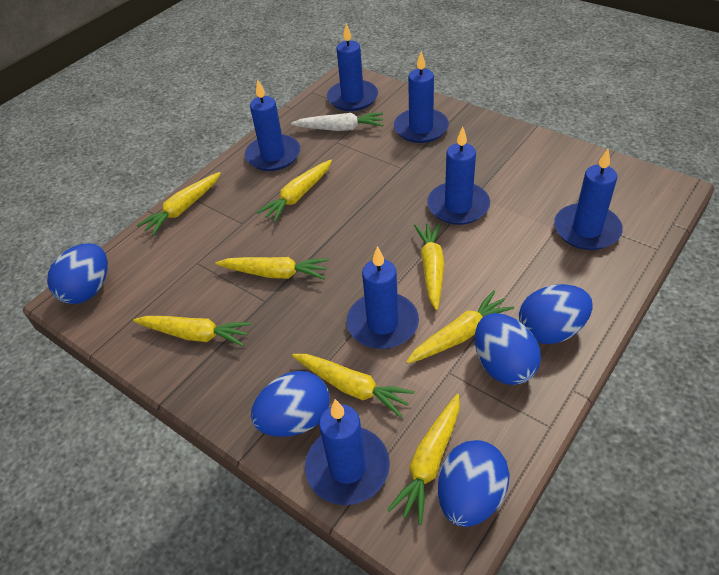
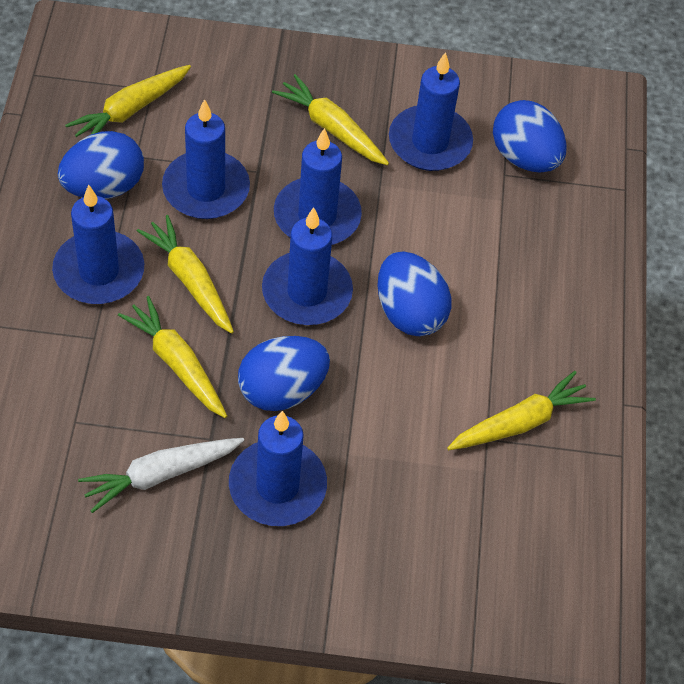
blue candle: 7 -> 6
blue egg: 5 -> 4
yellow carrot: 8 -> 5

